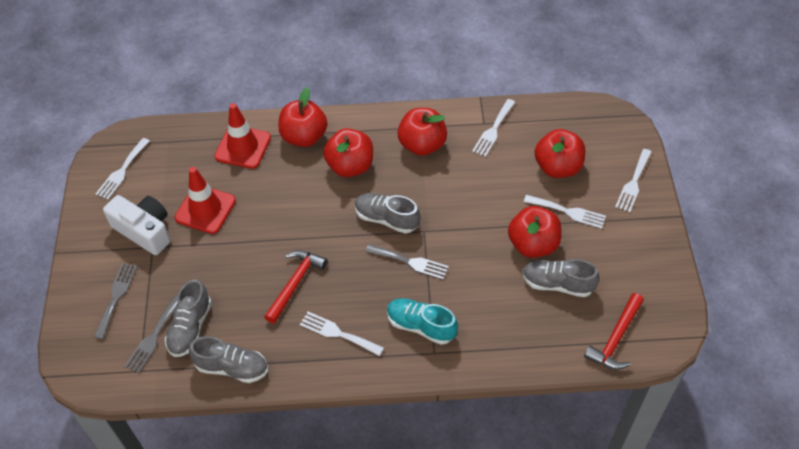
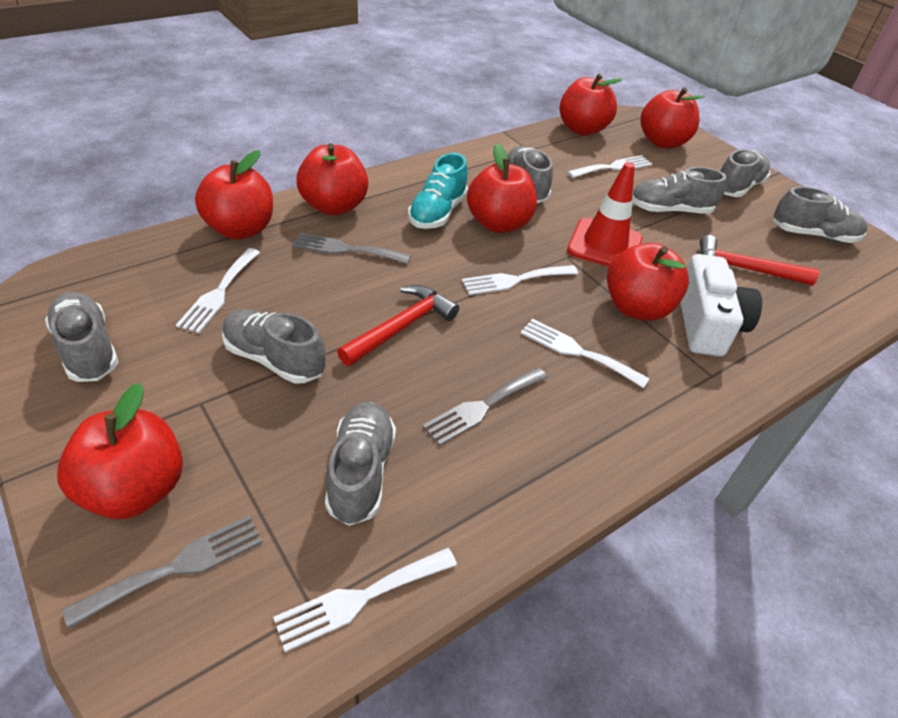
grey shoe: 4 -> 7
red apple: 5 -> 7
red traffic cone: 2 -> 1

